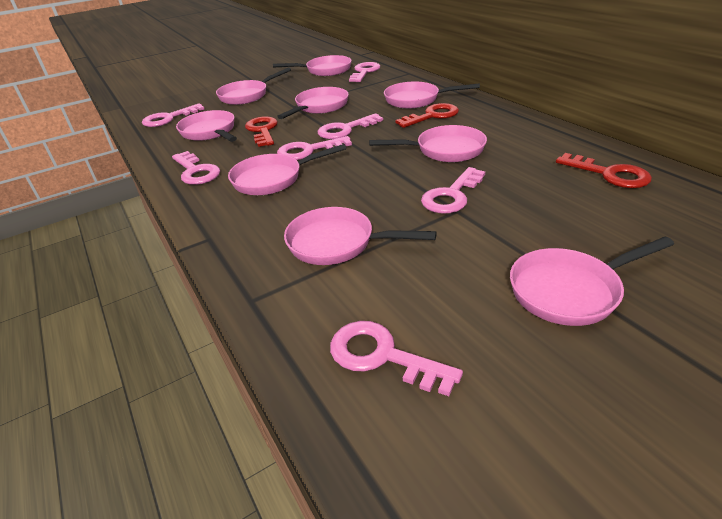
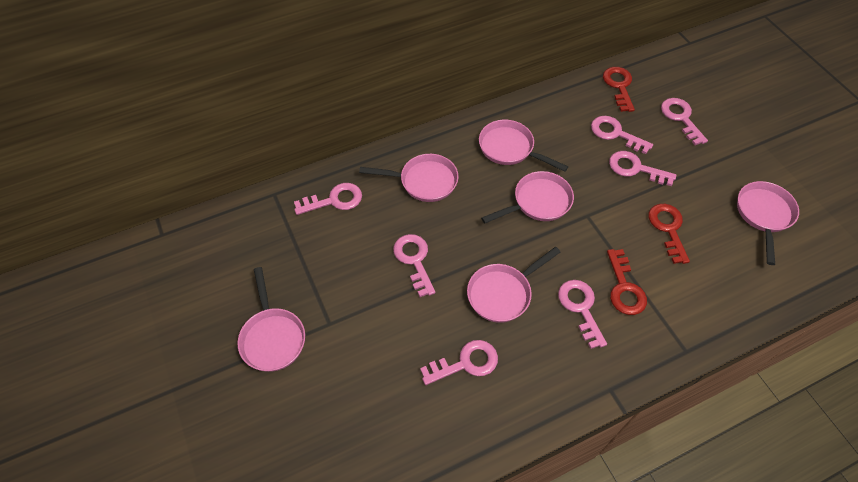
pink pan: 9 -> 6

